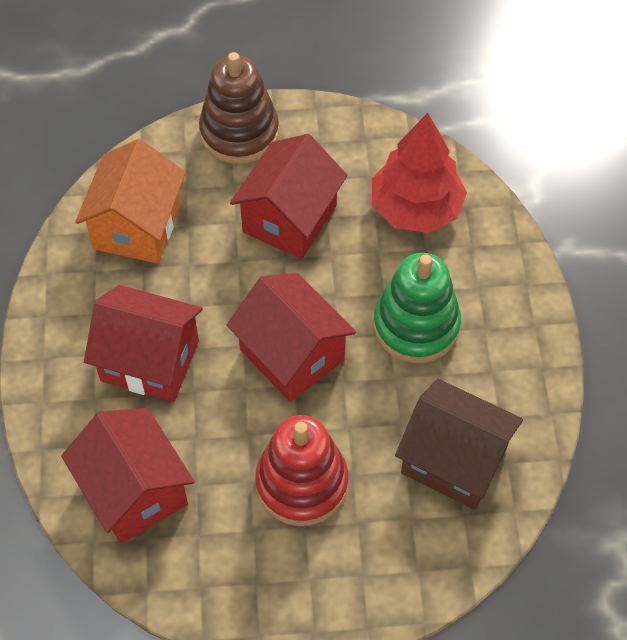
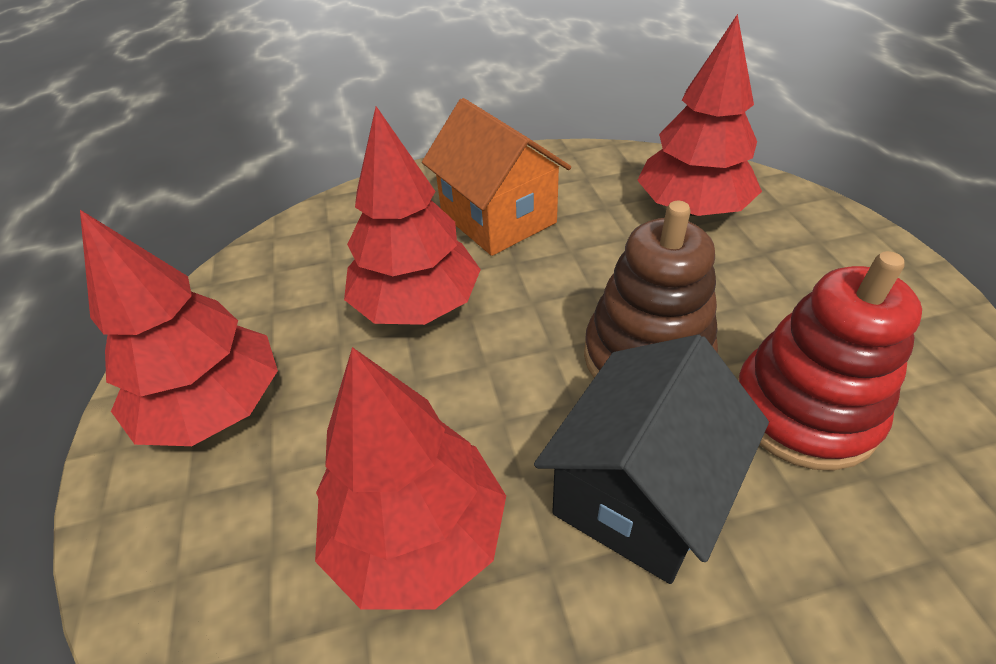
black house: 0 -> 1
brown house: 1 -> 0
green stacking toy: 1 -> 0
red house: 4 -> 0
red tree: 1 -> 4

